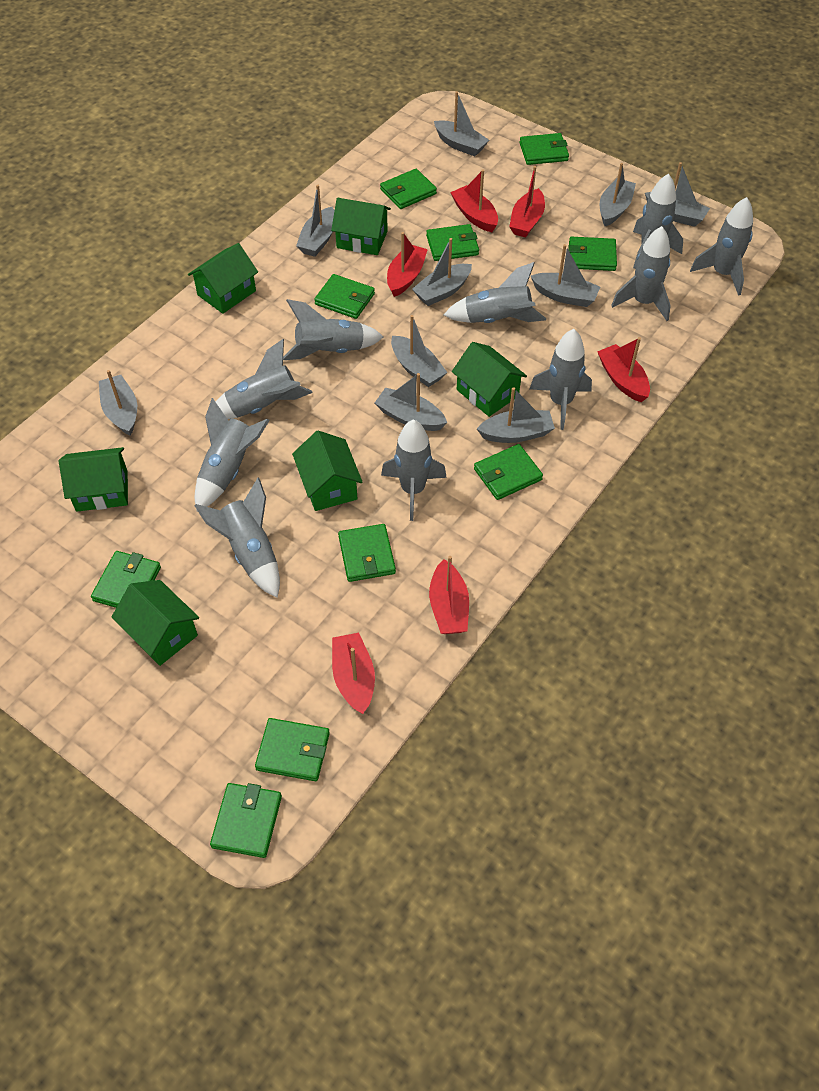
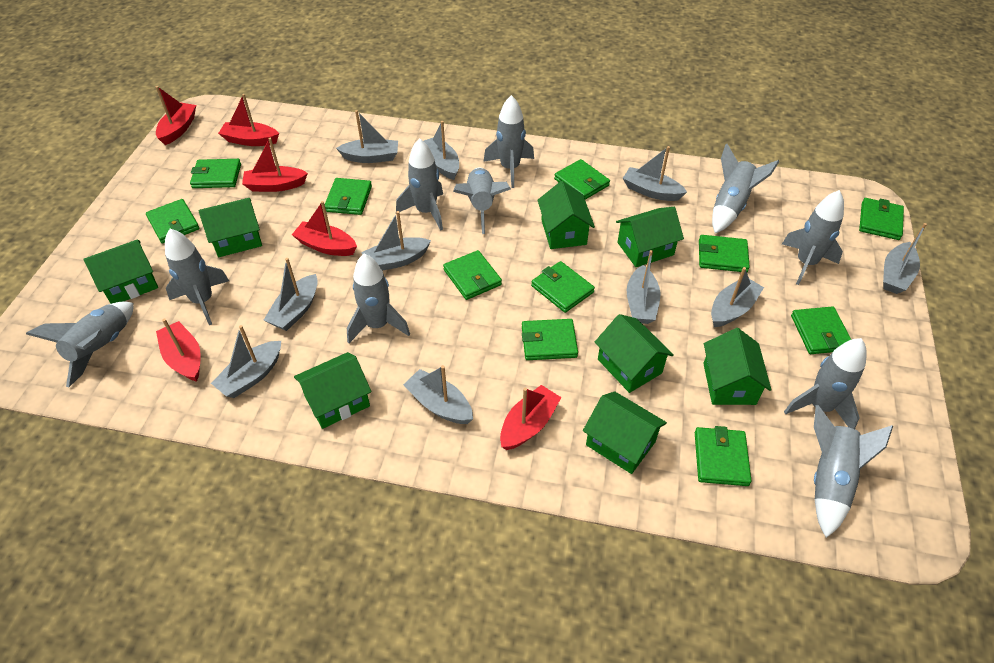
green house: 6 -> 8
green wallet: 10 -> 11

